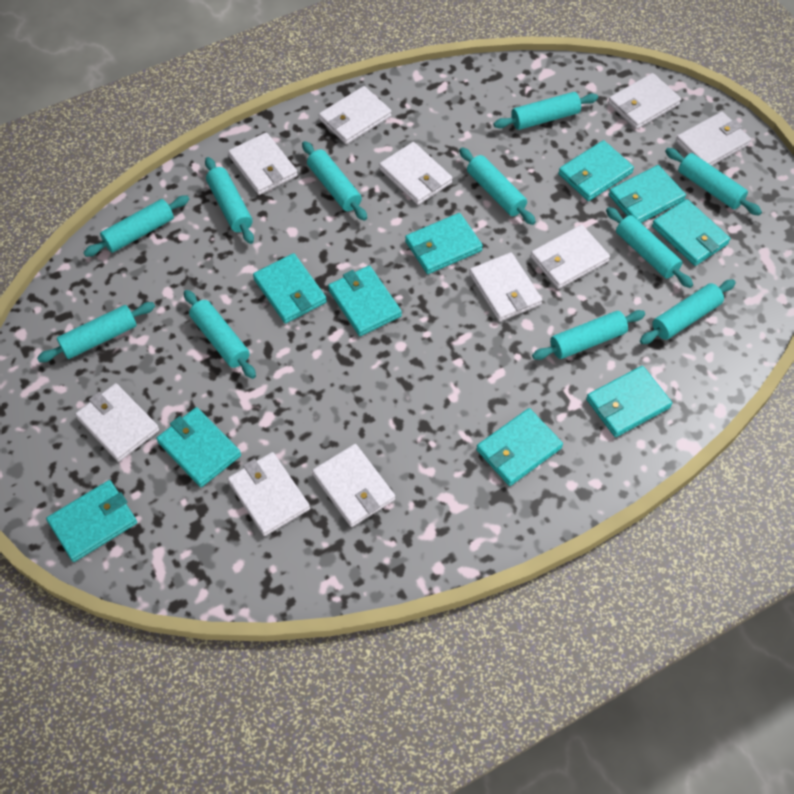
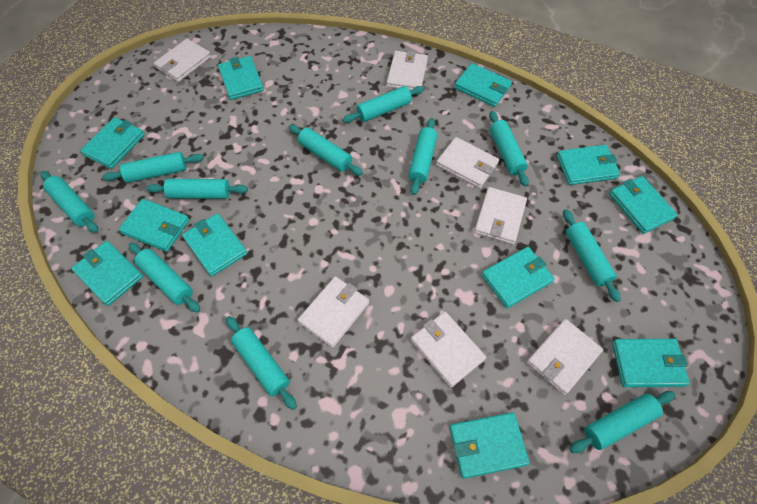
turquoise wallet: 10 -> 11
white wallet: 10 -> 7

